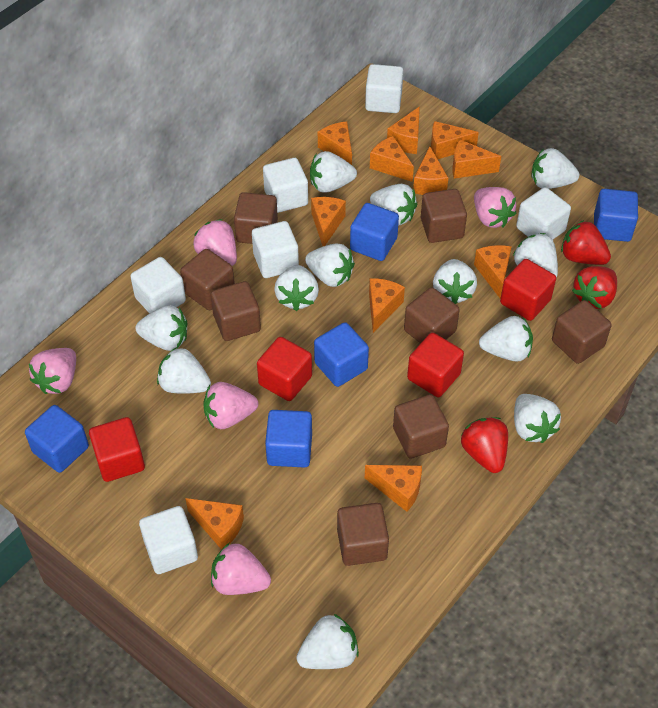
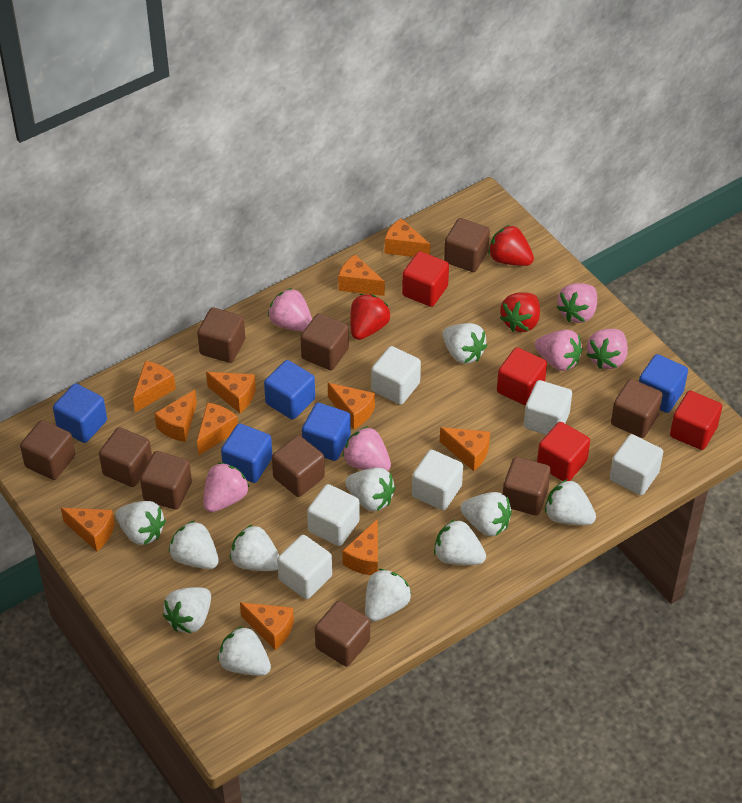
brown cube: 8 -> 10
pink strawberry: 5 -> 6
white strawberry: 12 -> 11

